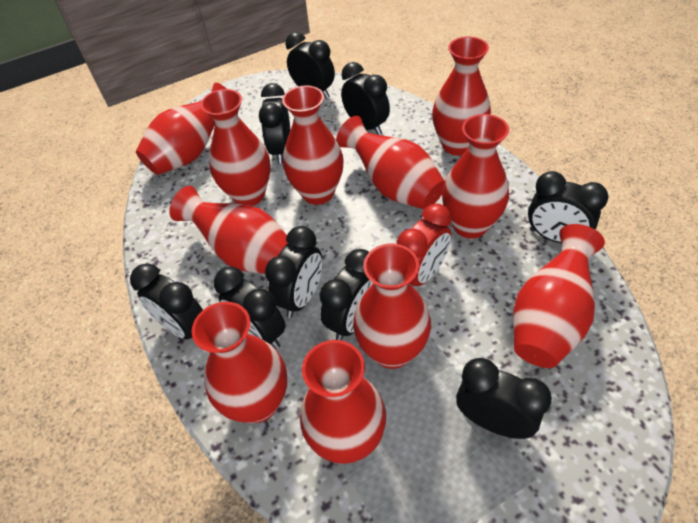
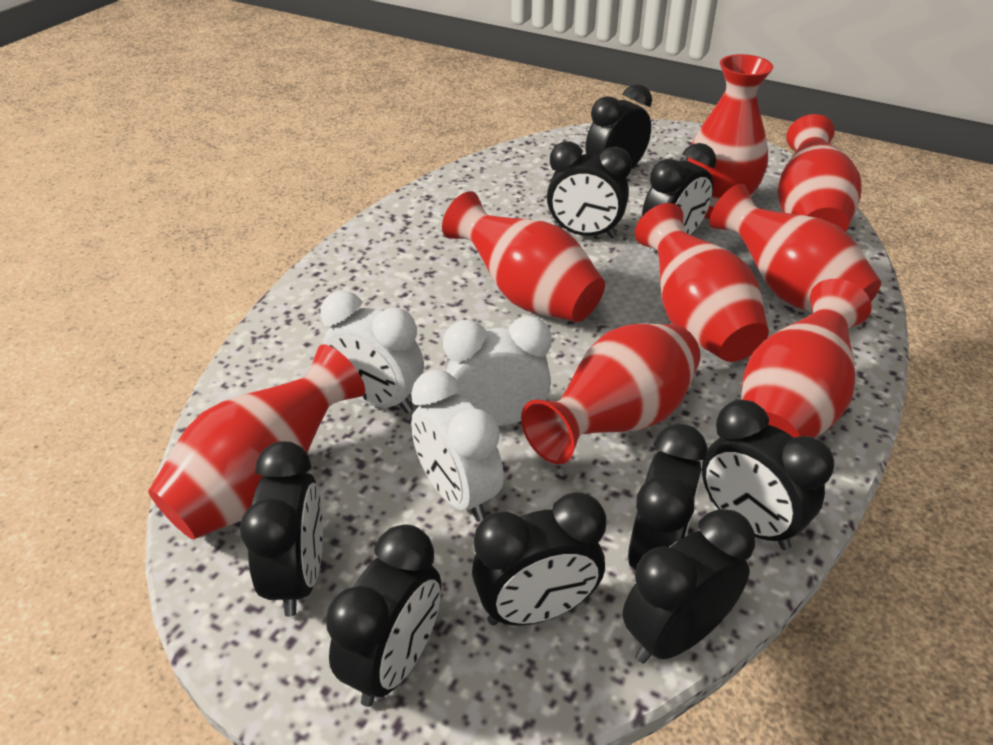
red clock: 1 -> 0
red vase: 11 -> 8
white clock: 0 -> 3

